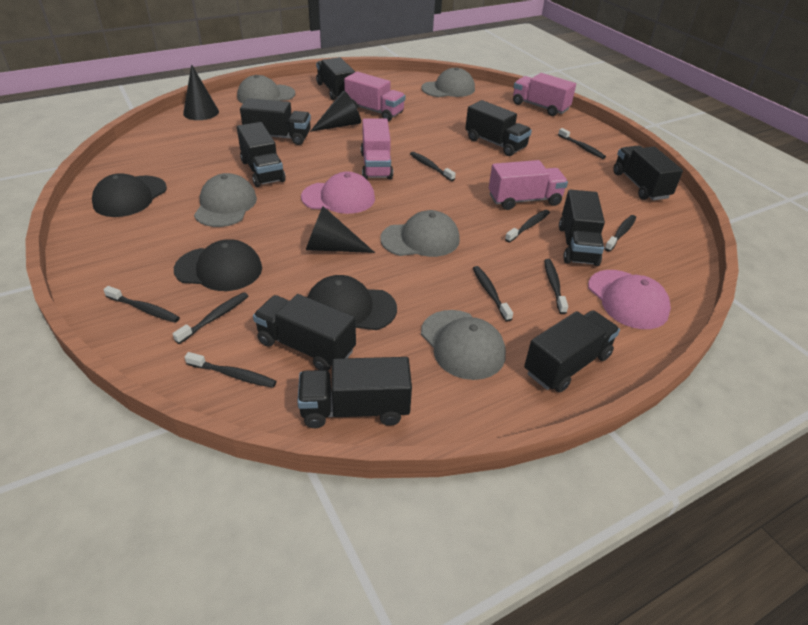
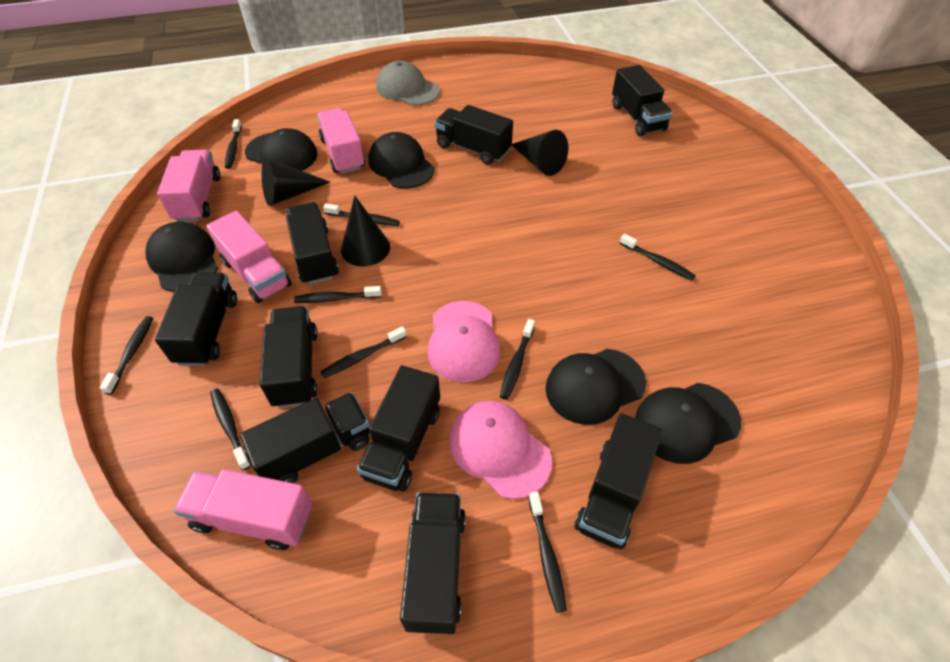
black cap: 3 -> 5
grey cap: 5 -> 1

